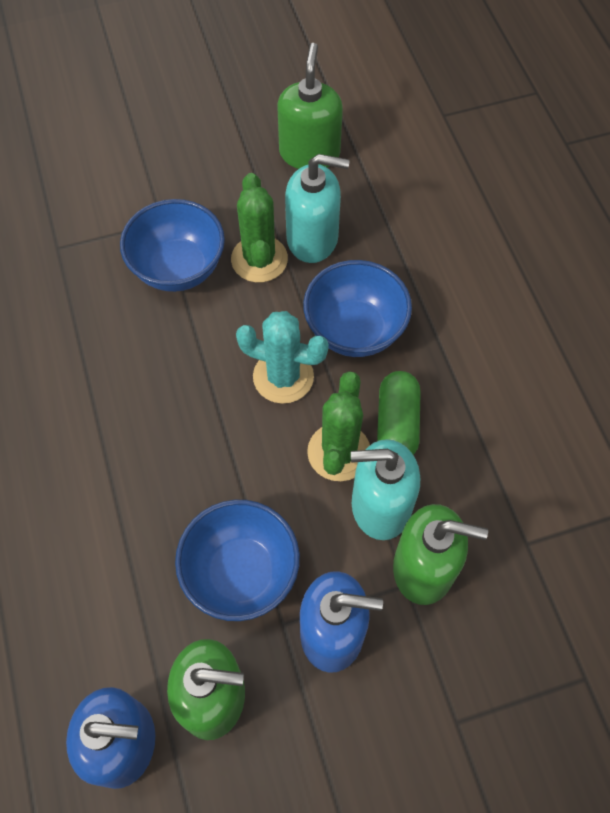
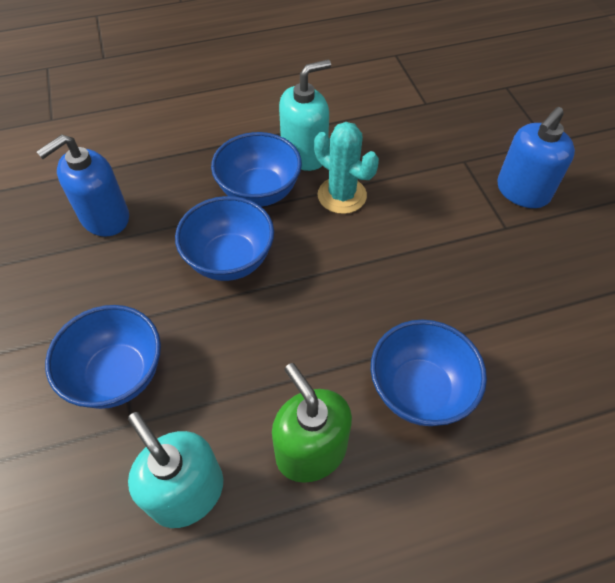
blue bowl: 3 -> 4
green cactus: 2 -> 0
green capsule: 1 -> 0
green soap dispenser: 3 -> 1

